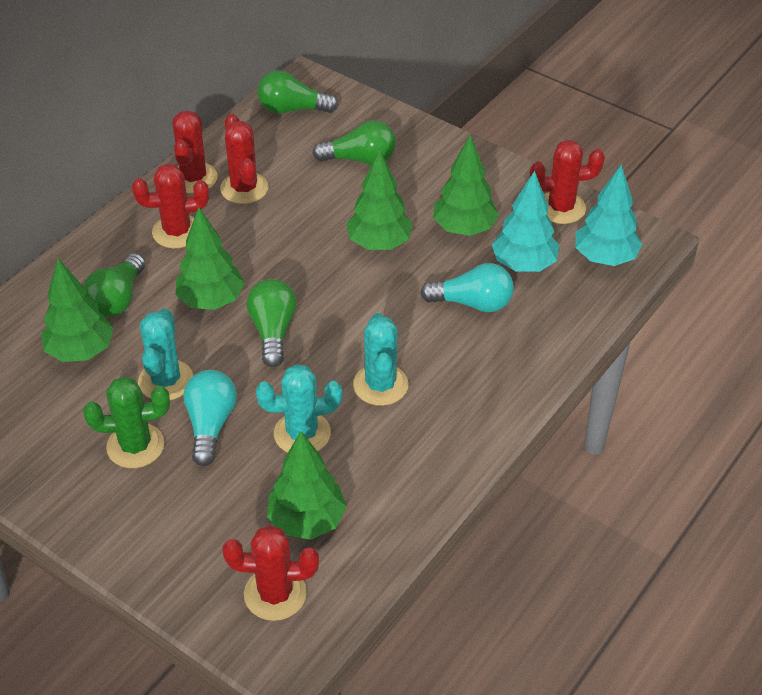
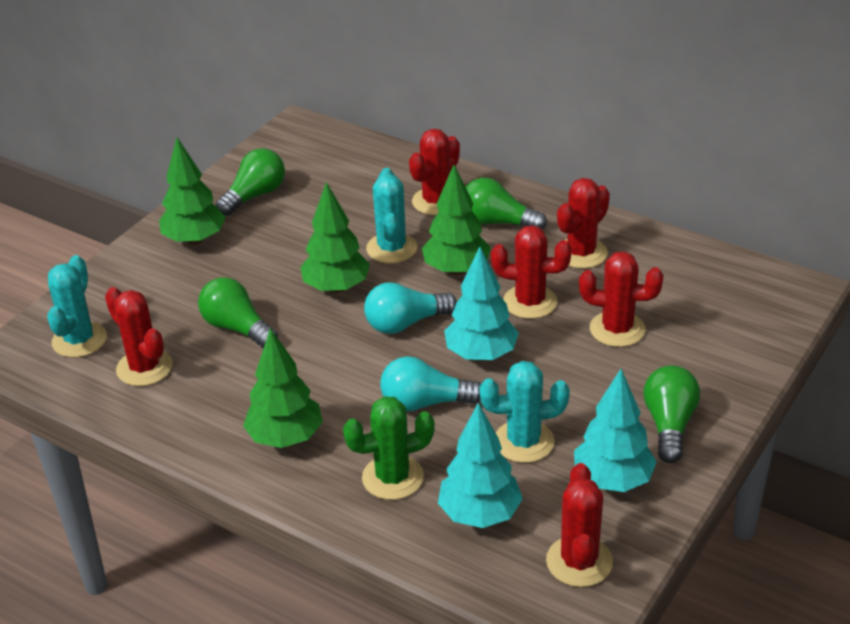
green tree: 5 -> 4
red cactus: 5 -> 6
turquoise tree: 2 -> 3

